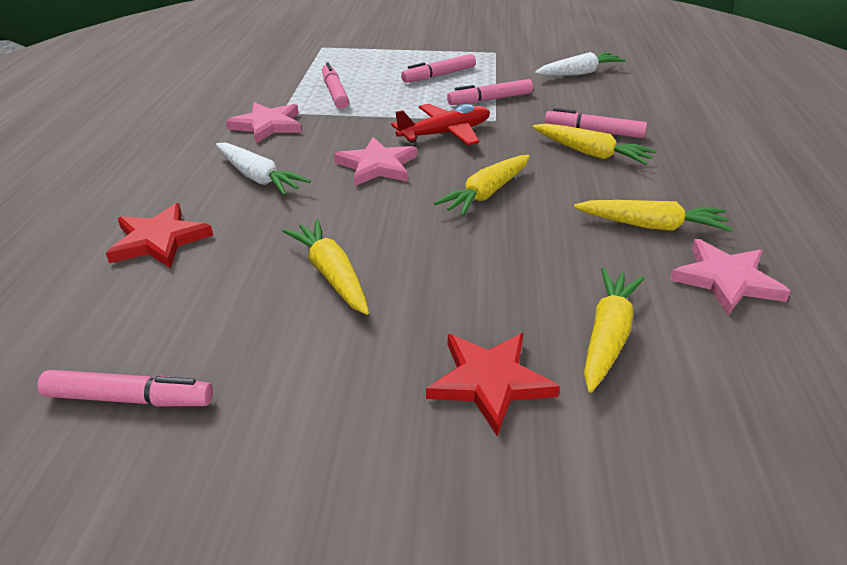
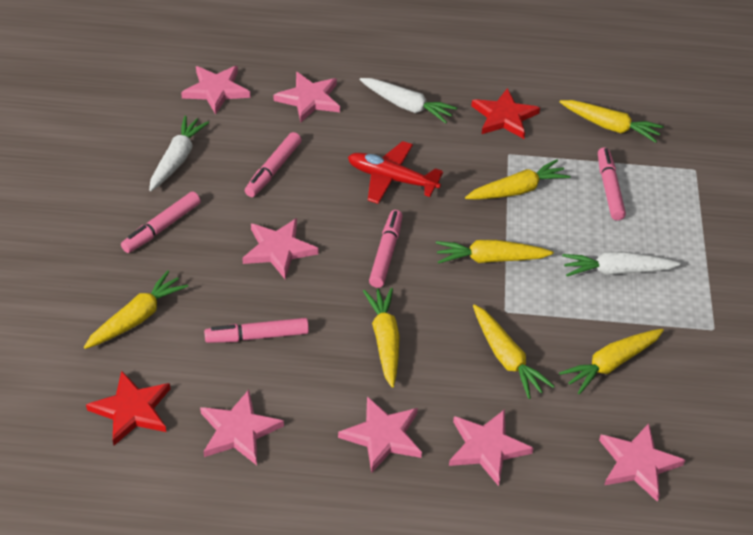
pink star: 3 -> 7
white carrot: 2 -> 3
yellow carrot: 5 -> 7

